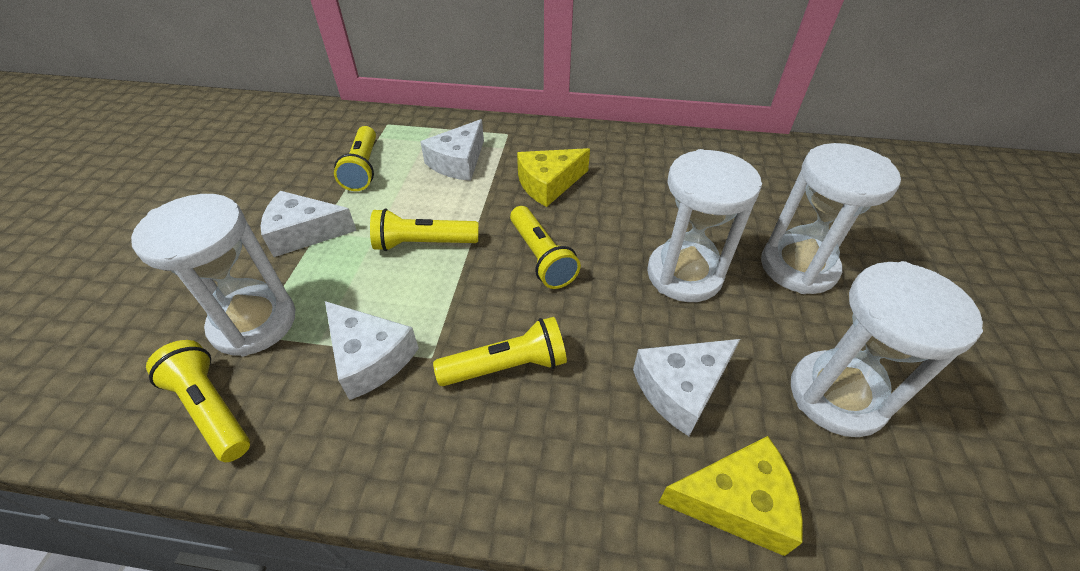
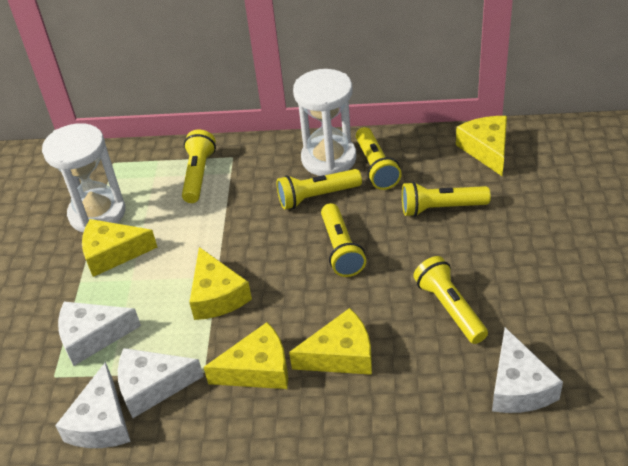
white hourglass: 4 -> 2
yellow cheese: 2 -> 5
yellow flashlight: 5 -> 6

